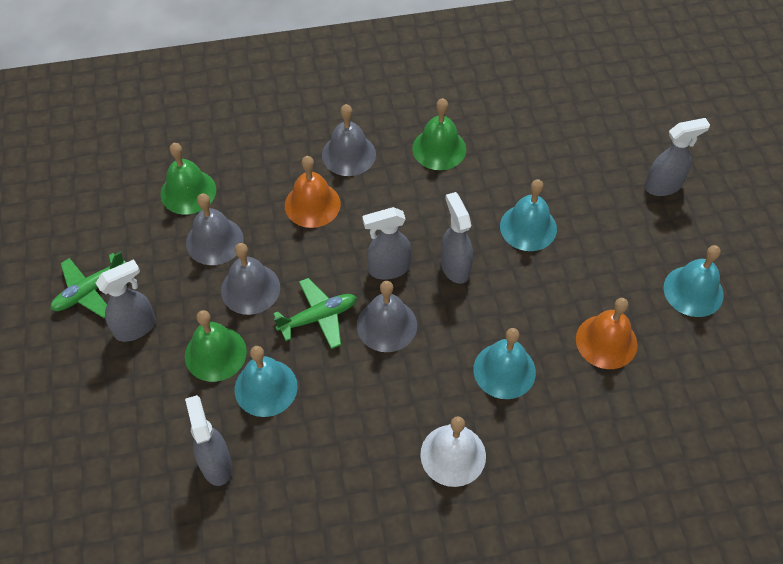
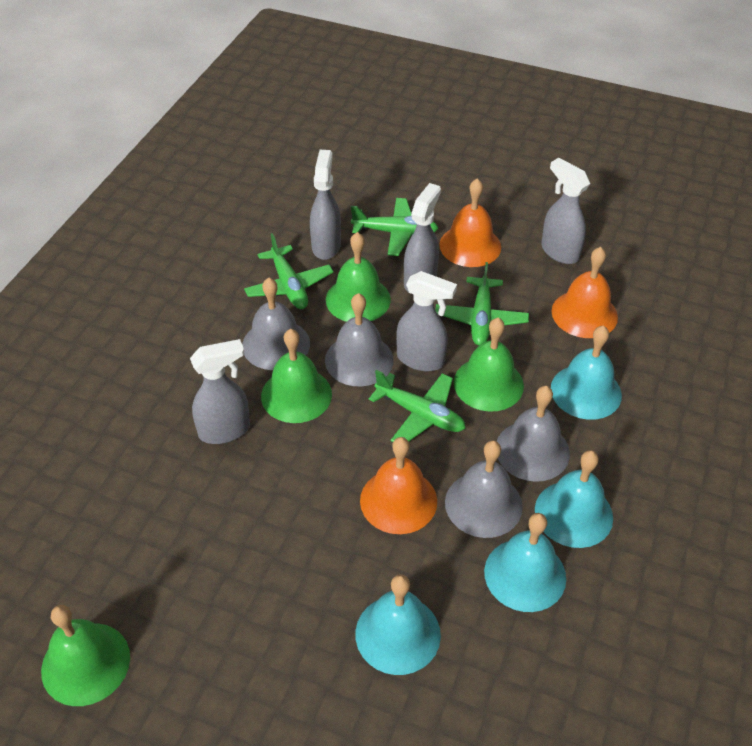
green bell: 3 -> 4
green plane: 2 -> 4
orange bell: 2 -> 3
white bell: 1 -> 0

